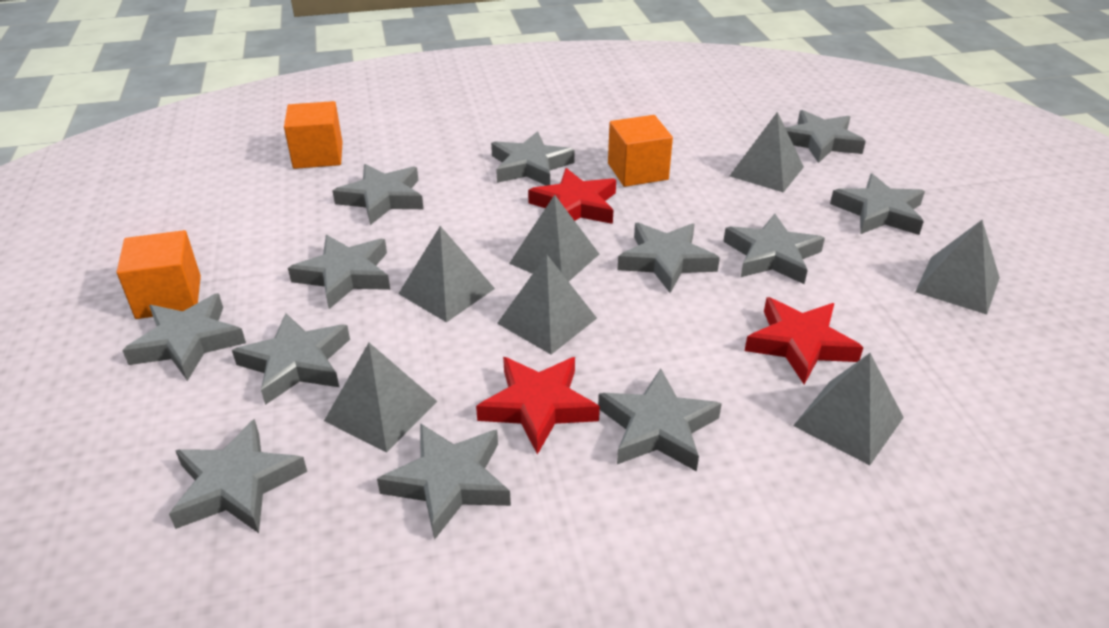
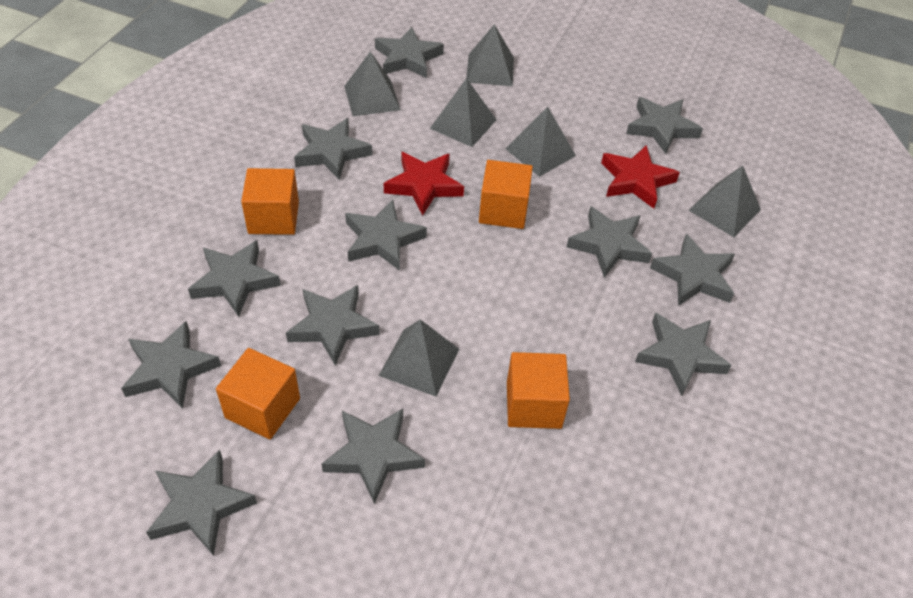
grey pyramid: 7 -> 6
orange cube: 3 -> 4
red star: 3 -> 2

